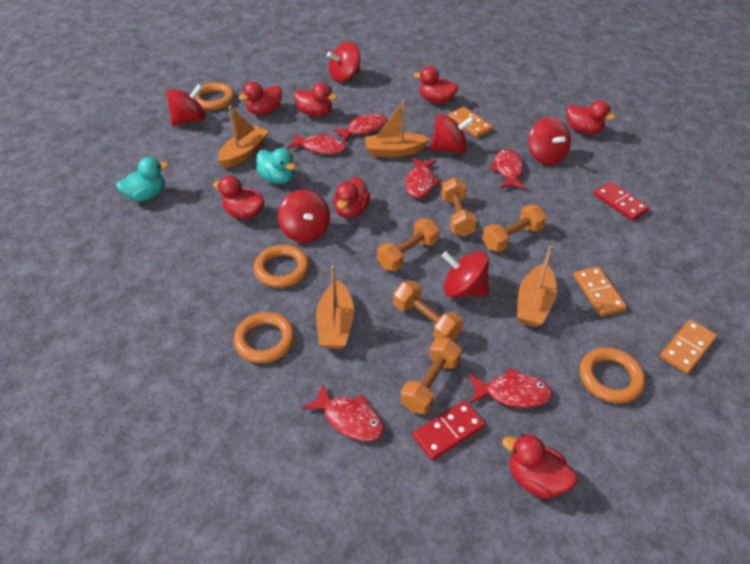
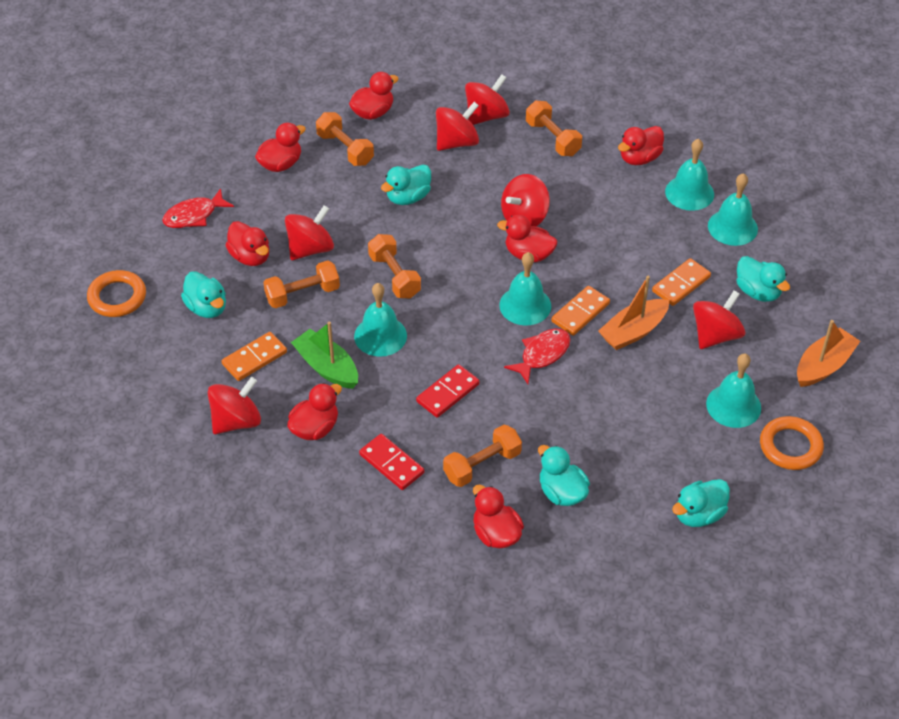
green boat: 0 -> 1
orange boat: 4 -> 2
orange ring: 4 -> 2
red fish: 6 -> 2
turquoise bell: 0 -> 5
turquoise duck: 2 -> 5

